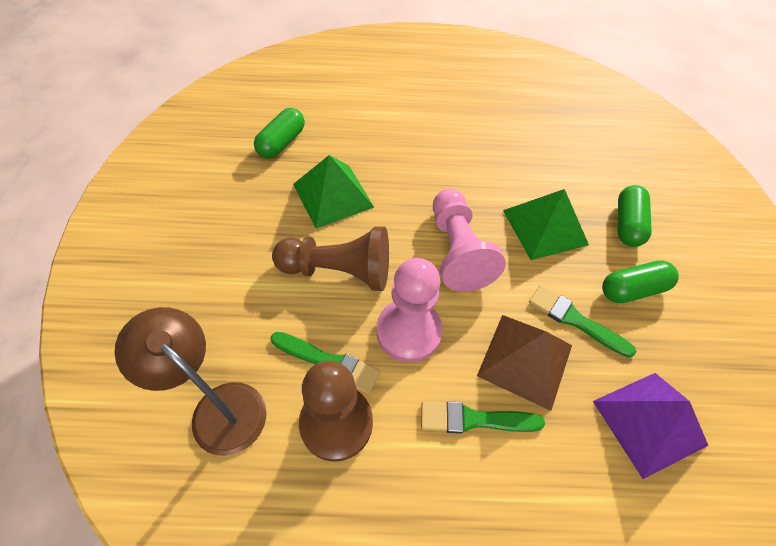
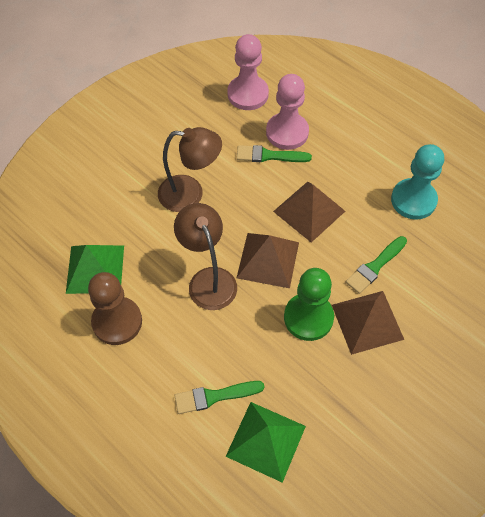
brown lamp: 1 -> 2
brown pawn: 2 -> 1
brown pyramid: 1 -> 3
green capsule: 3 -> 0
green pawn: 0 -> 1
purple pyramid: 1 -> 0
turquoise pawn: 0 -> 1

